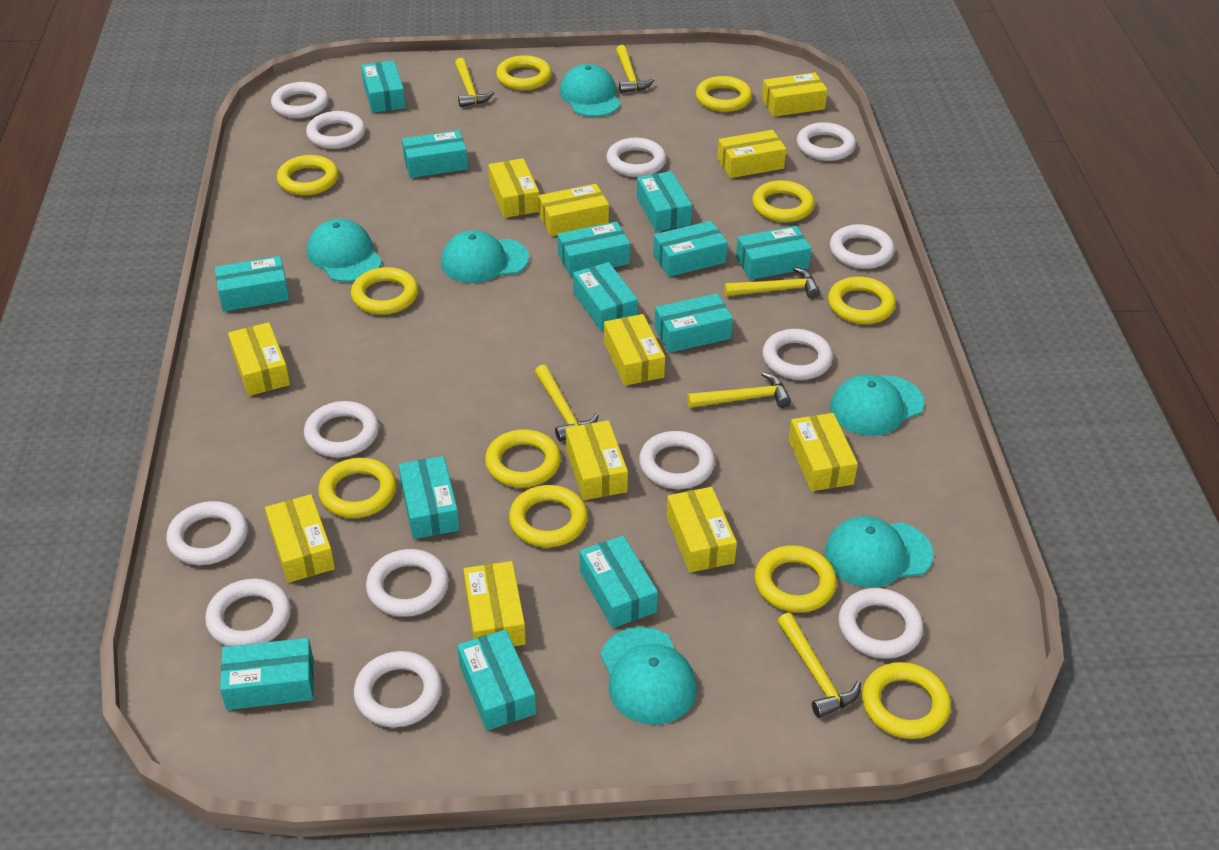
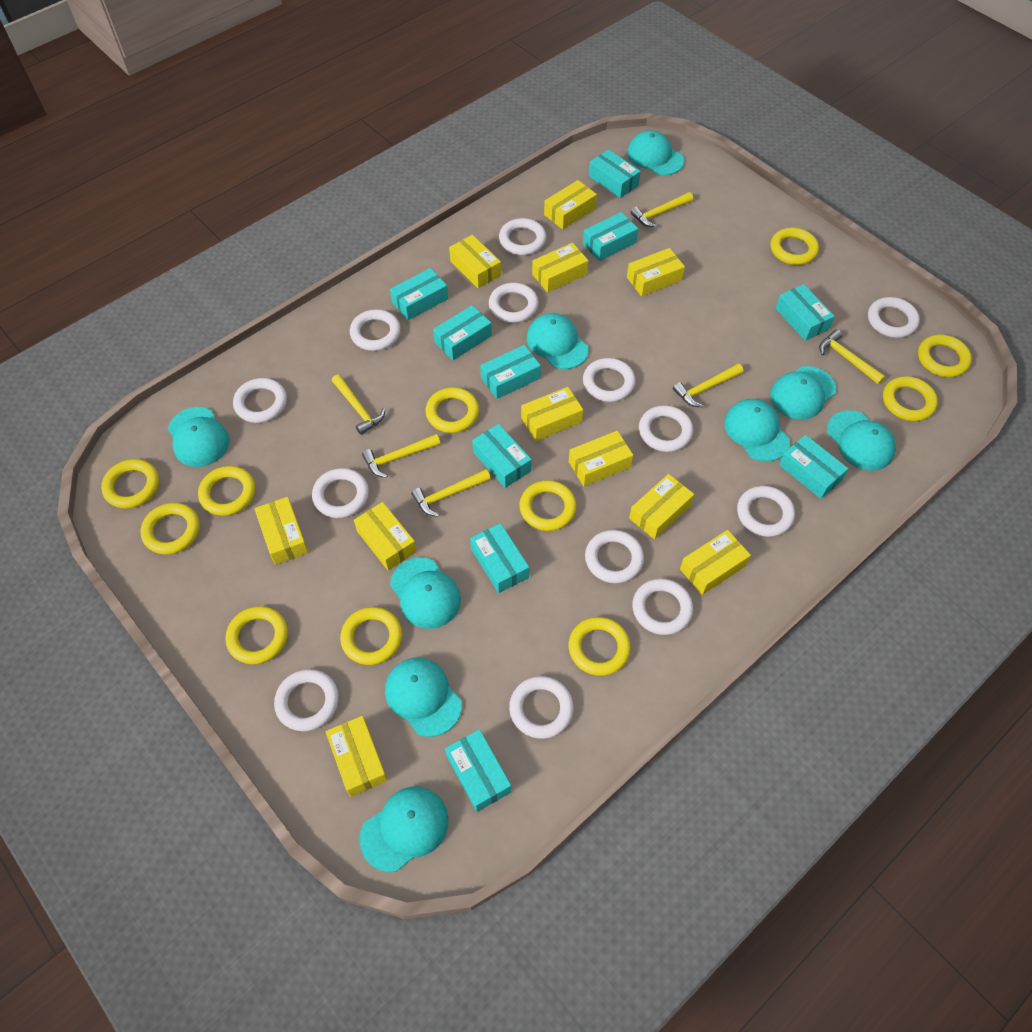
turquoise box: 13 -> 10
turquoise cap: 6 -> 9

